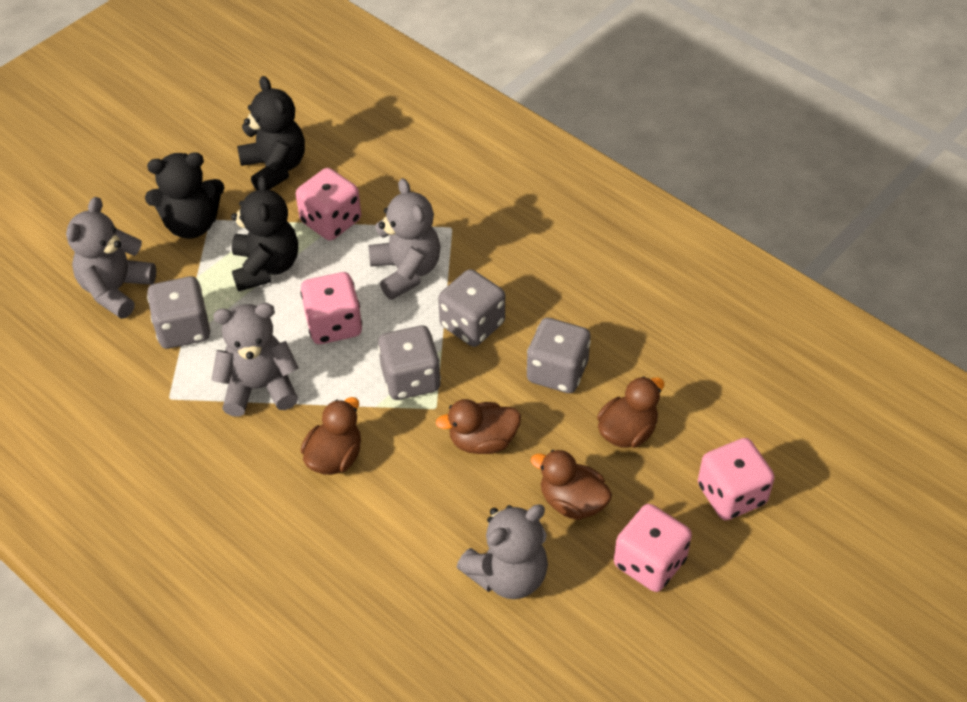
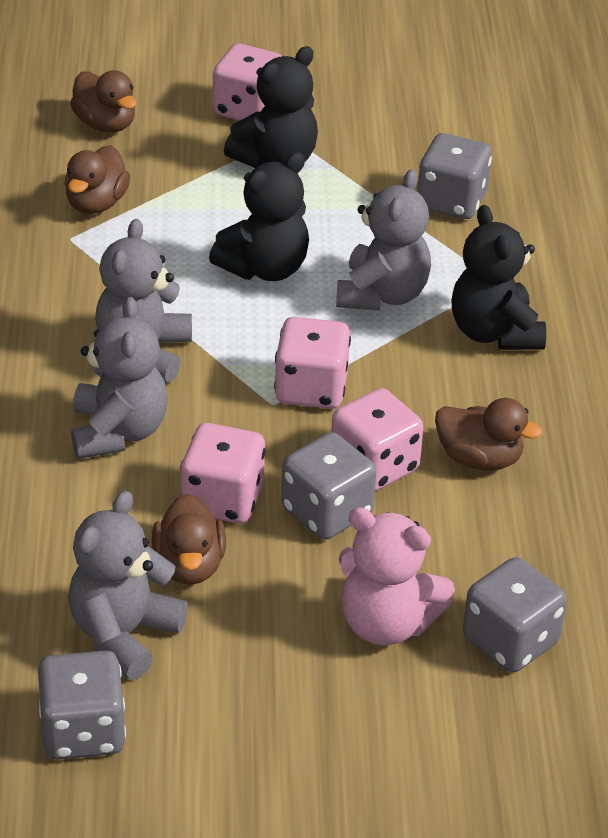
pink teddy bear: 0 -> 1

